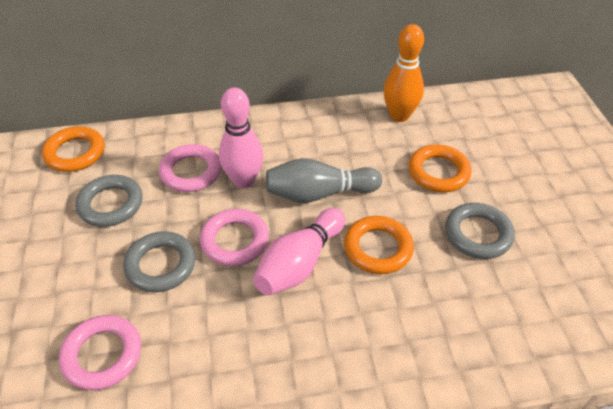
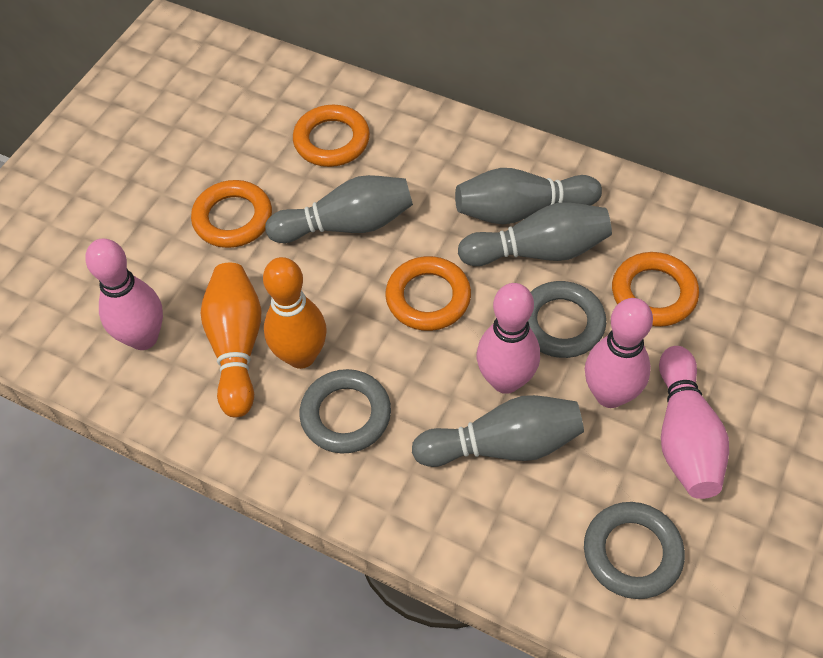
grey bowling pin: 1 -> 4
orange bowling pin: 1 -> 2
orange ring: 3 -> 4
pink bowling pin: 2 -> 4
pink ring: 3 -> 0

